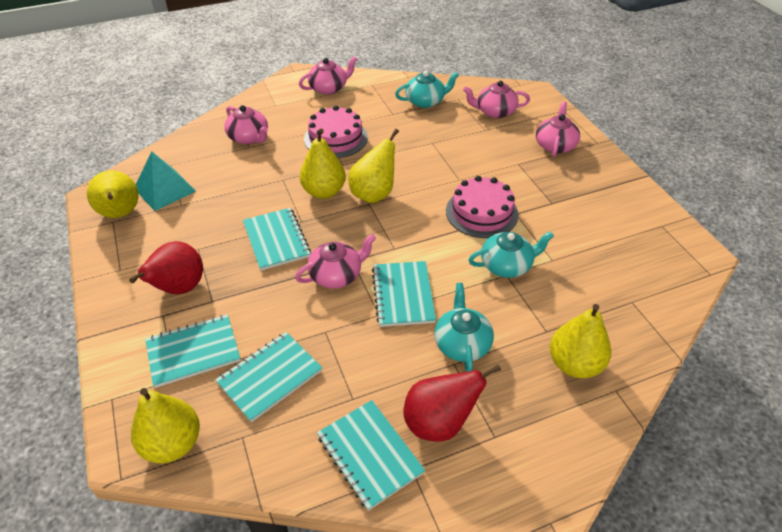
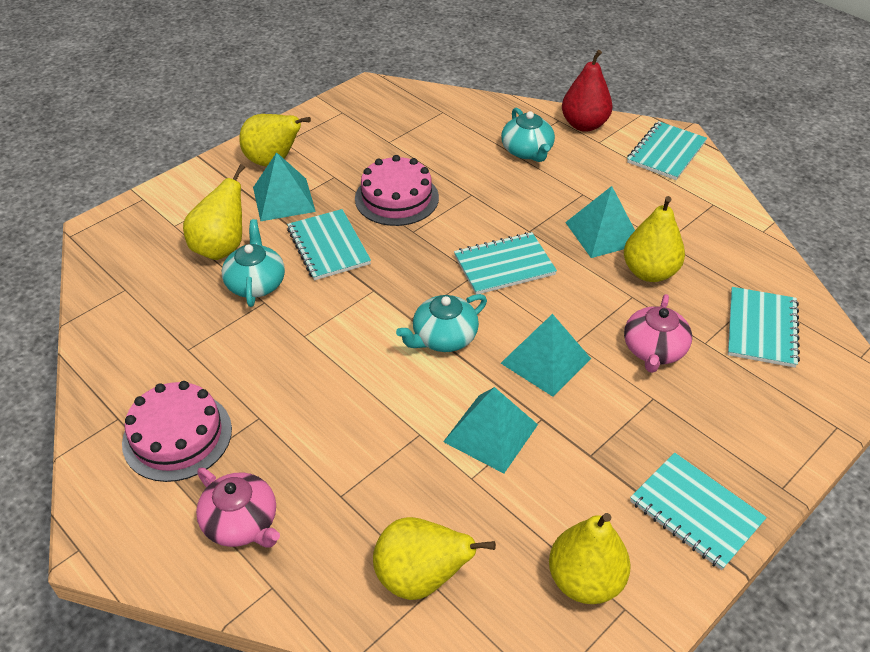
pink teapot: 5 -> 2
red pear: 2 -> 1
turquoise pyramid: 1 -> 4

